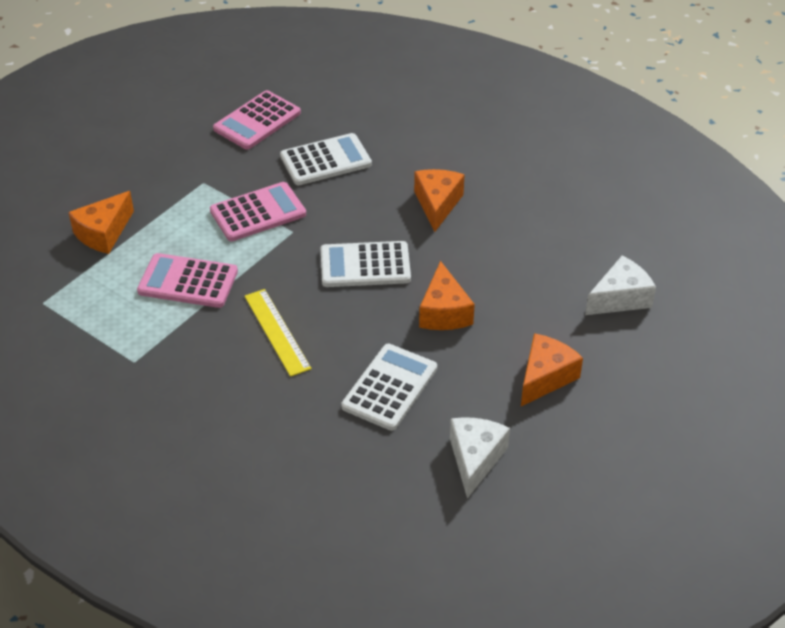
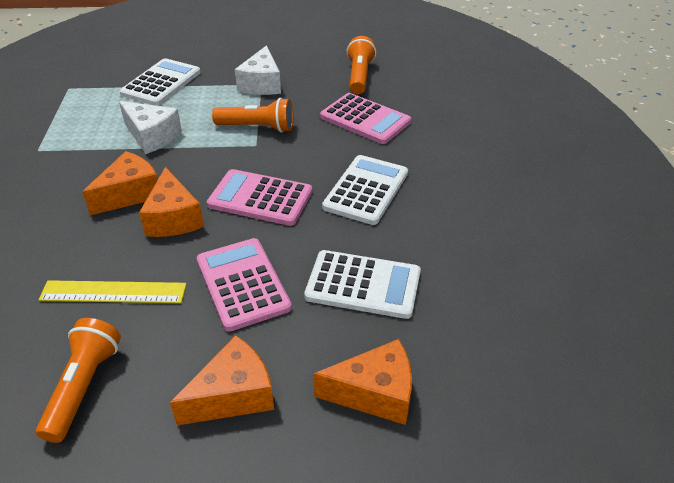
orange flashlight: 0 -> 3

